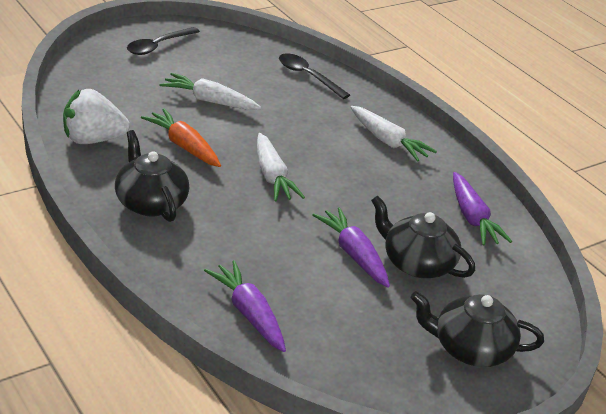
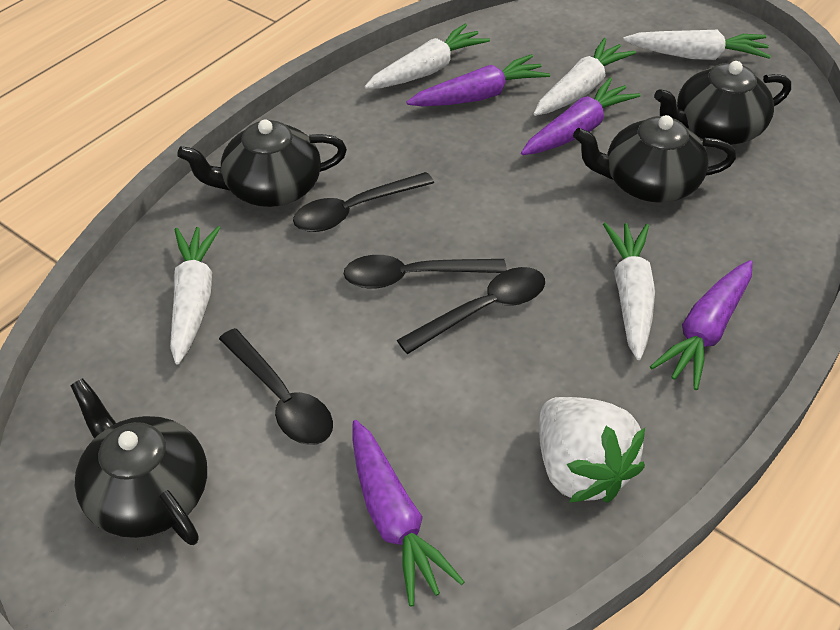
black spoon: 2 -> 4
black teapot: 3 -> 4
orange carrot: 1 -> 0
purple carrot: 3 -> 4
white carrot: 3 -> 5

